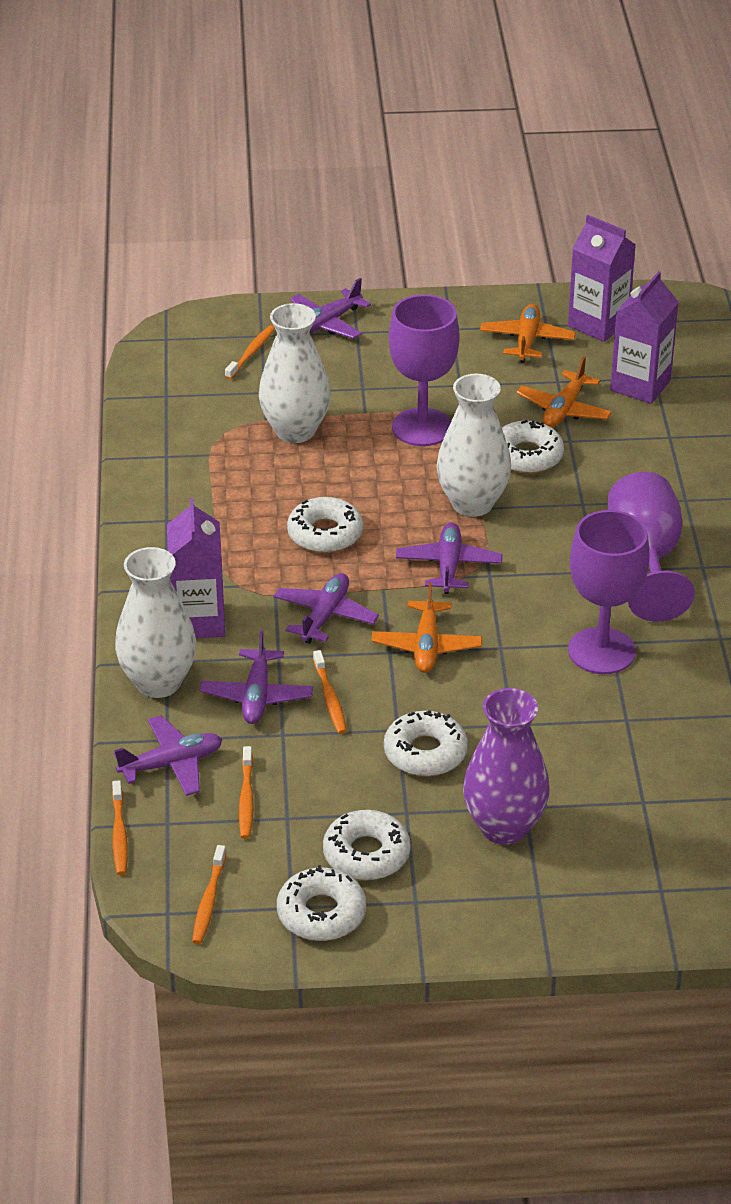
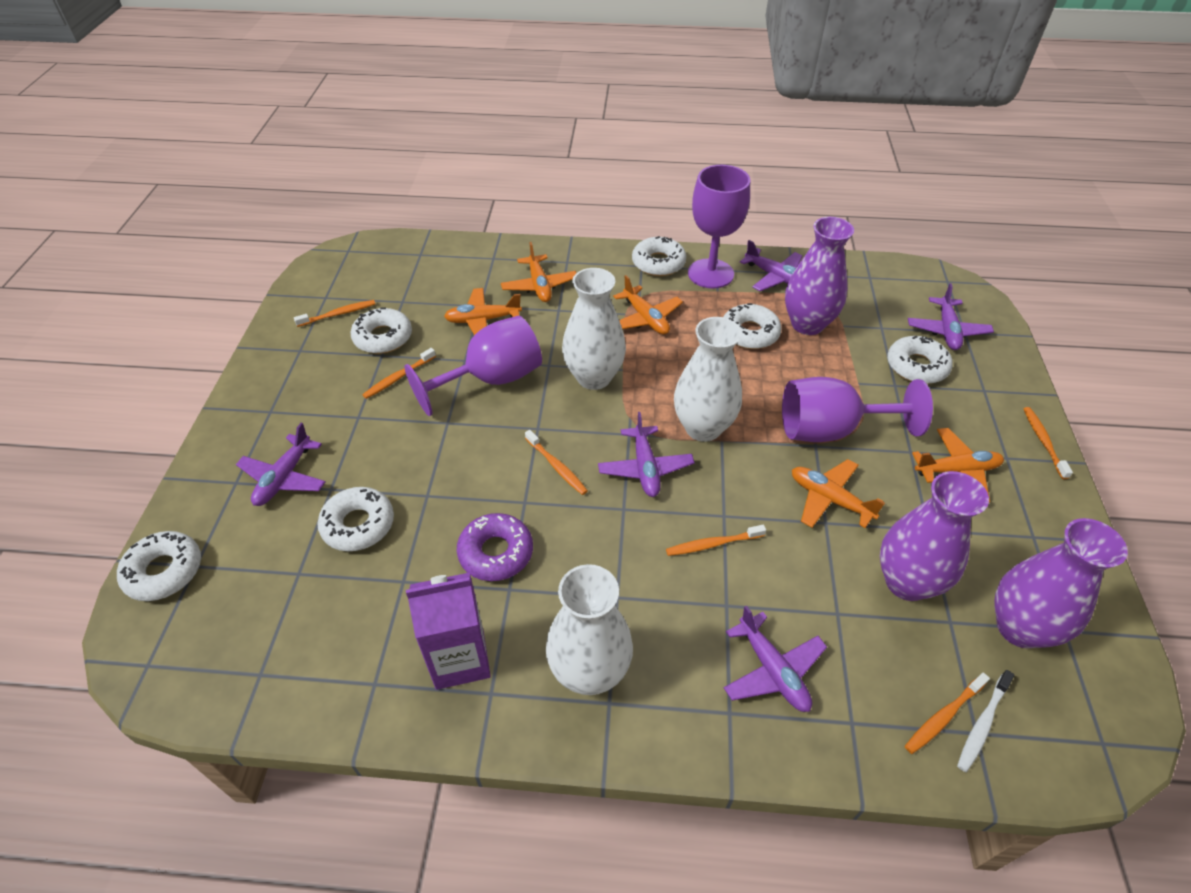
orange plane: 3 -> 5
orange toothbrush: 5 -> 6
purple carton: 3 -> 1
purple donut: 0 -> 1
purple vase: 1 -> 3
white donut: 5 -> 6
white toothbrush: 0 -> 1

